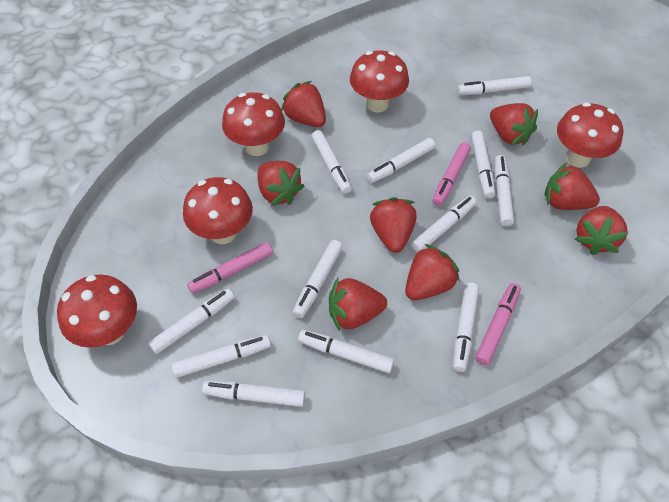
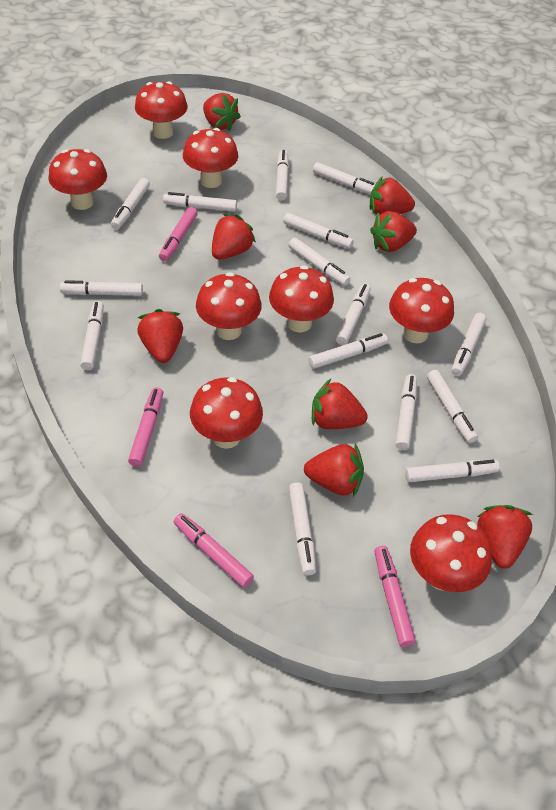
pink marker: 3 -> 4
red mushroom: 5 -> 8
white marker: 12 -> 15

